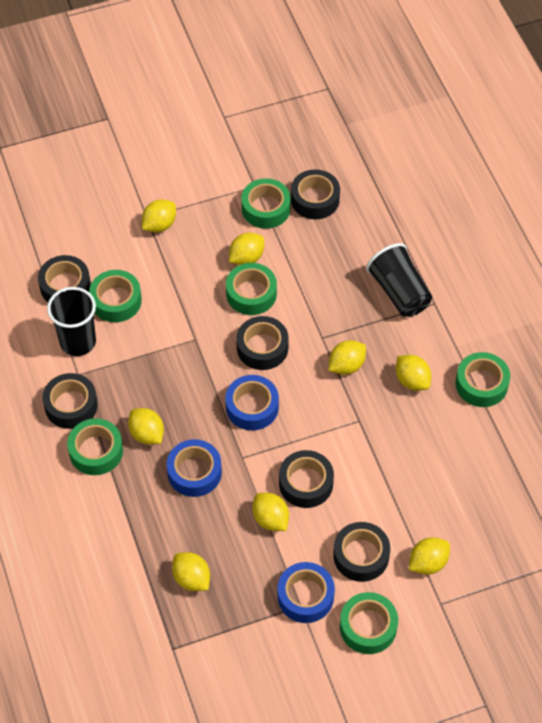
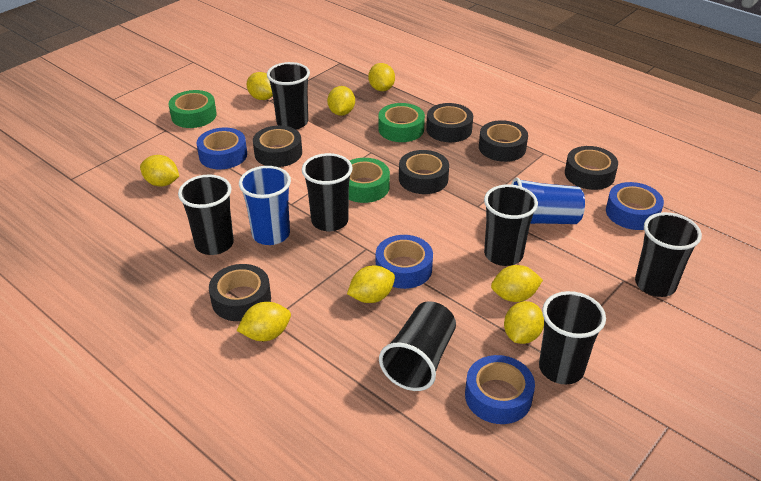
black cup: 2 -> 7
blue cup: 0 -> 2
blue tape: 3 -> 4
green tape: 6 -> 3

